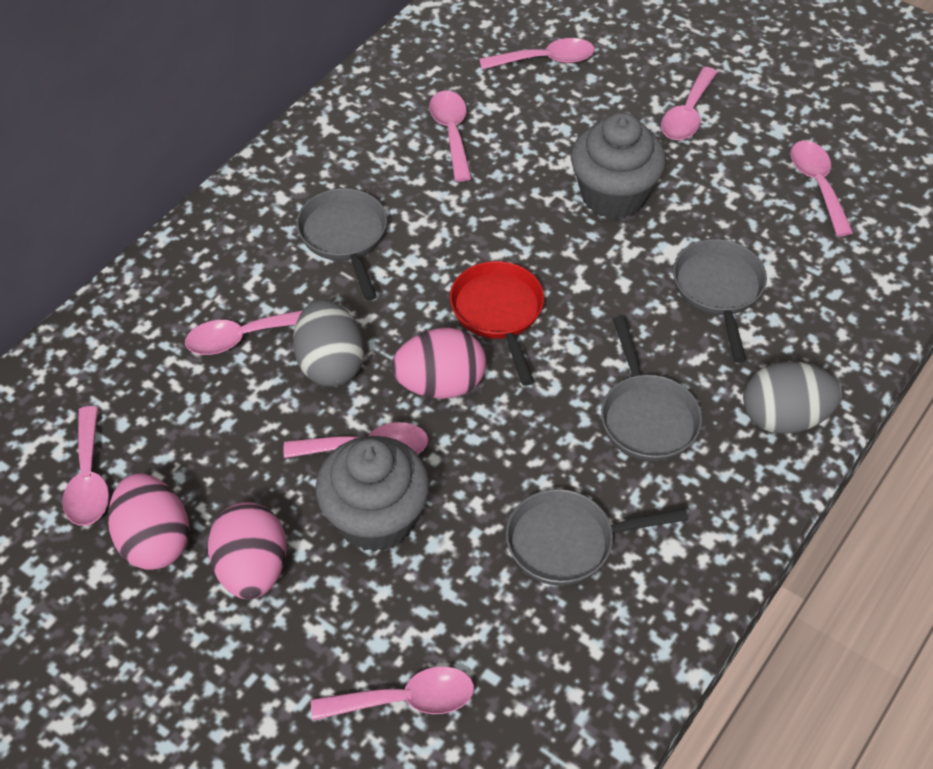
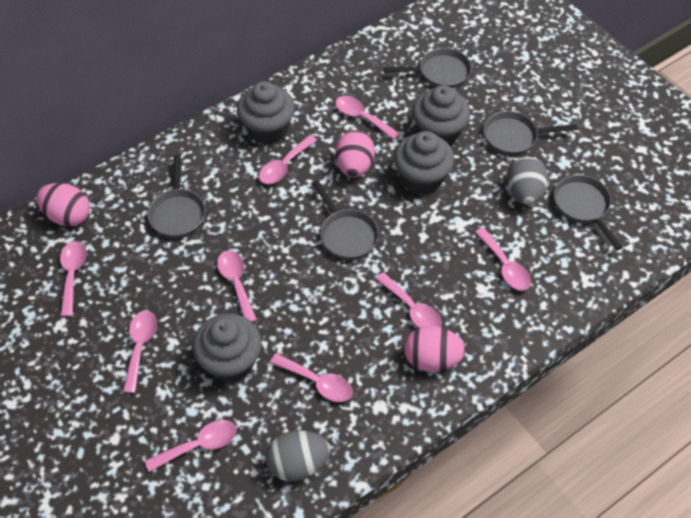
grey cupcake: 2 -> 4
grey pan: 4 -> 5
pink spoon: 8 -> 9
red pan: 1 -> 0

